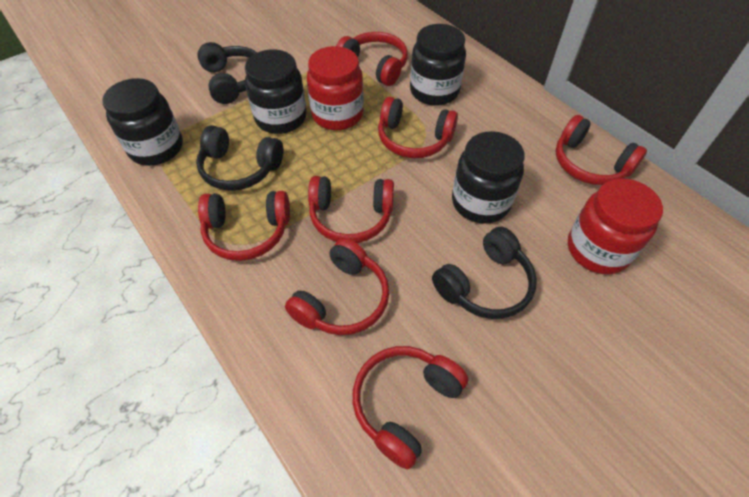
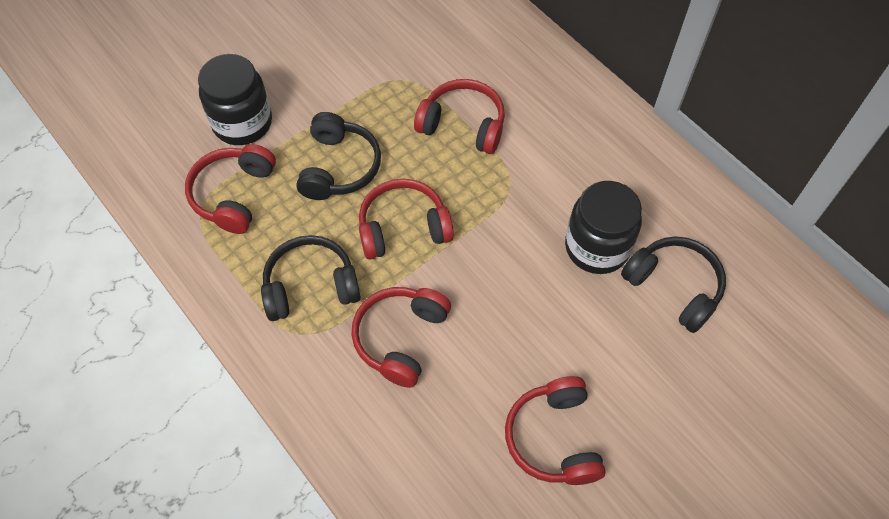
black jar: 4 -> 2
red headphones: 7 -> 5
red jar: 2 -> 0

